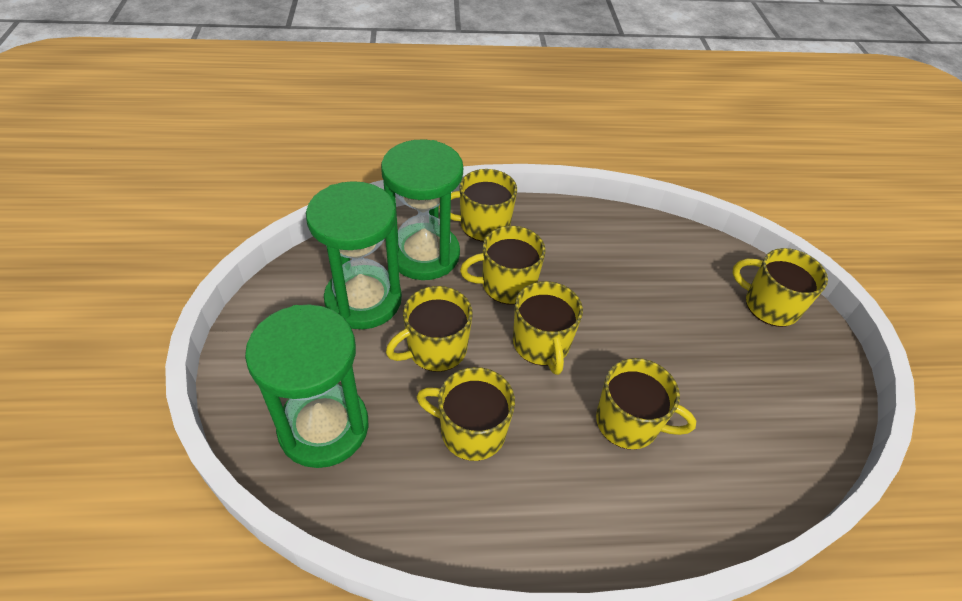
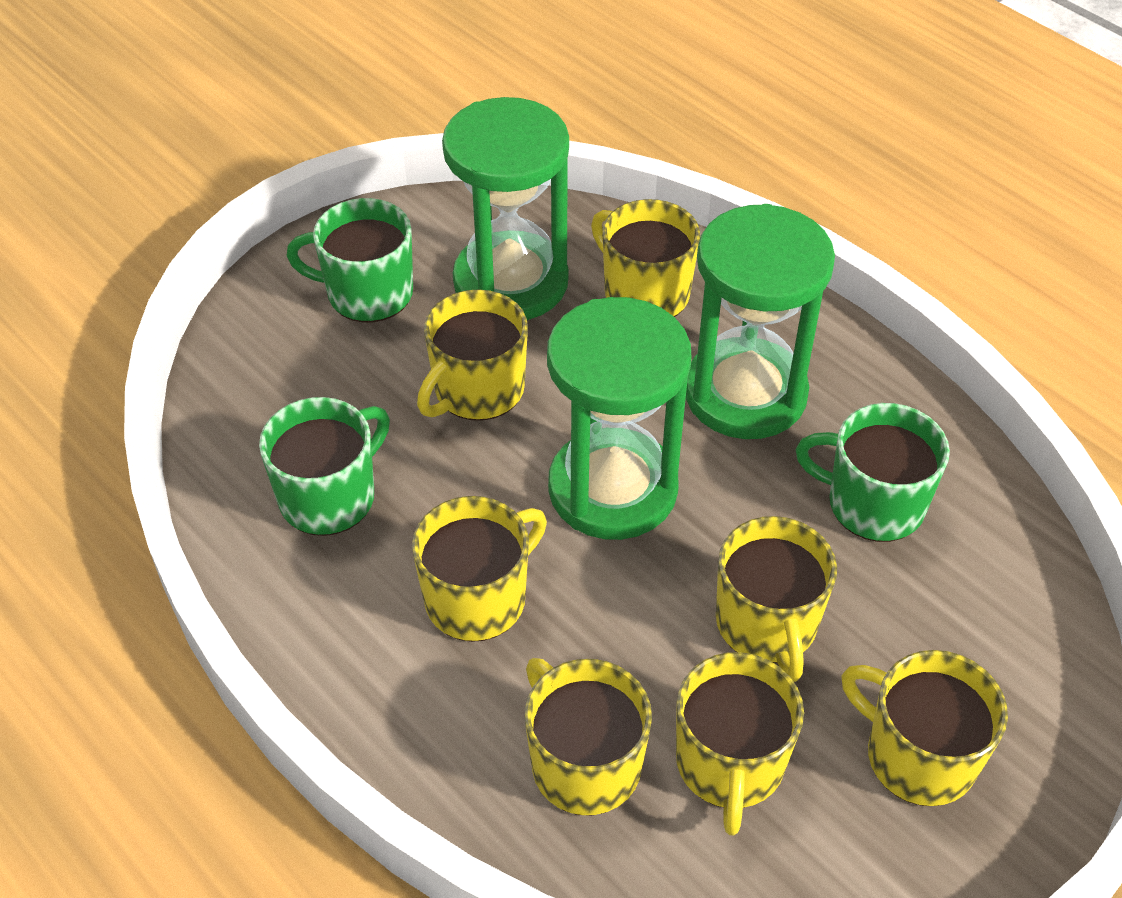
green mug: 0 -> 3

